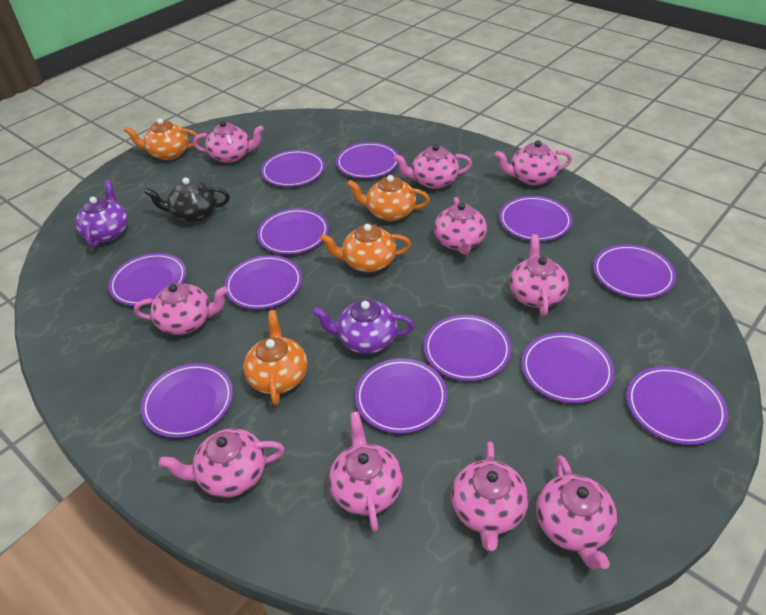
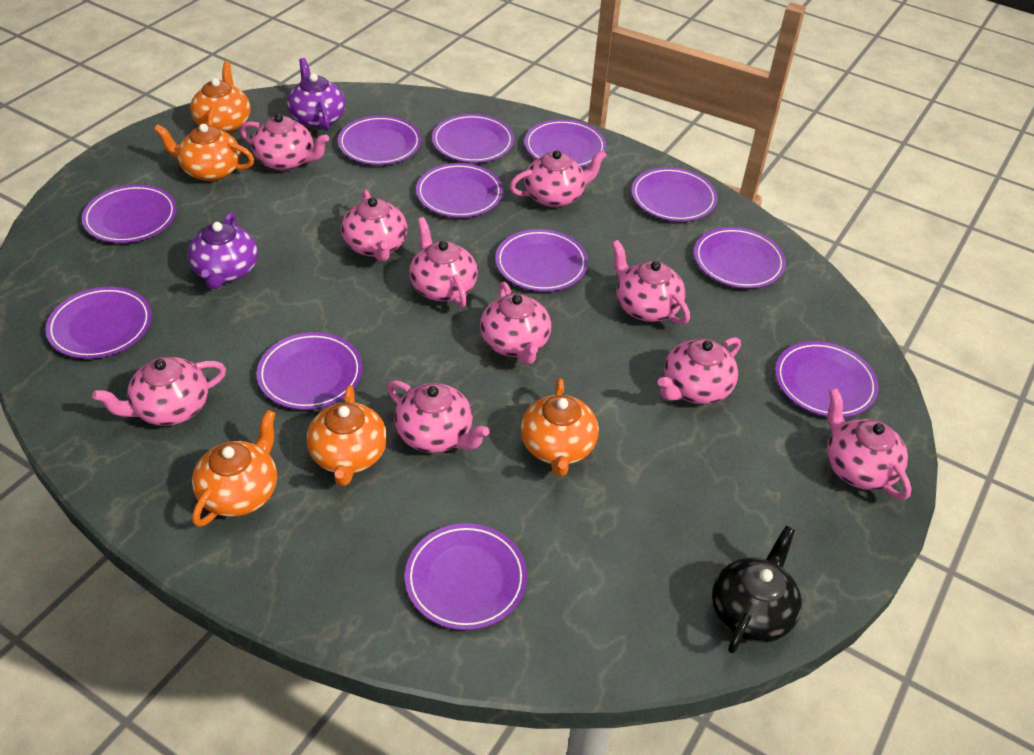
orange teapot: 4 -> 5

